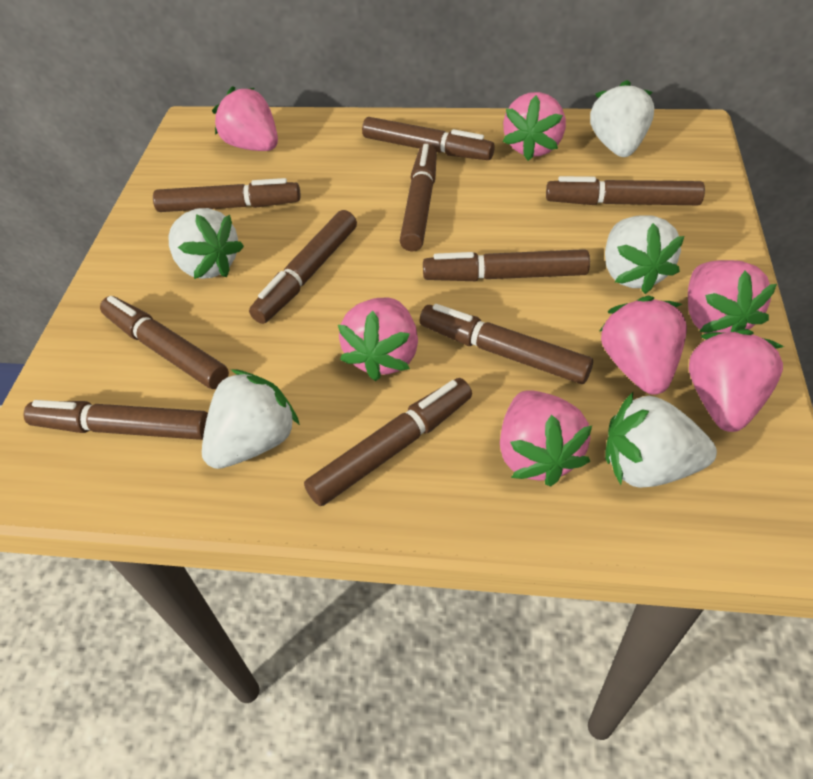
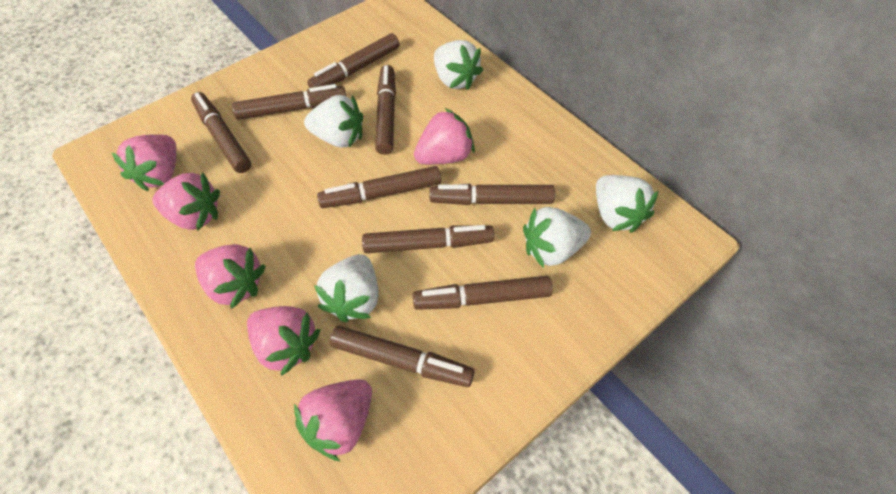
brown marker: 10 -> 9
pink strawberry: 7 -> 6

